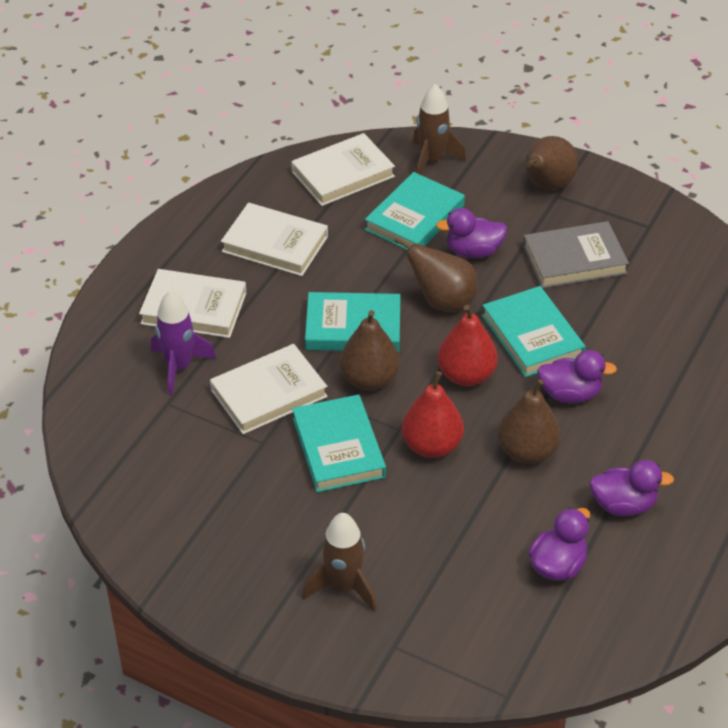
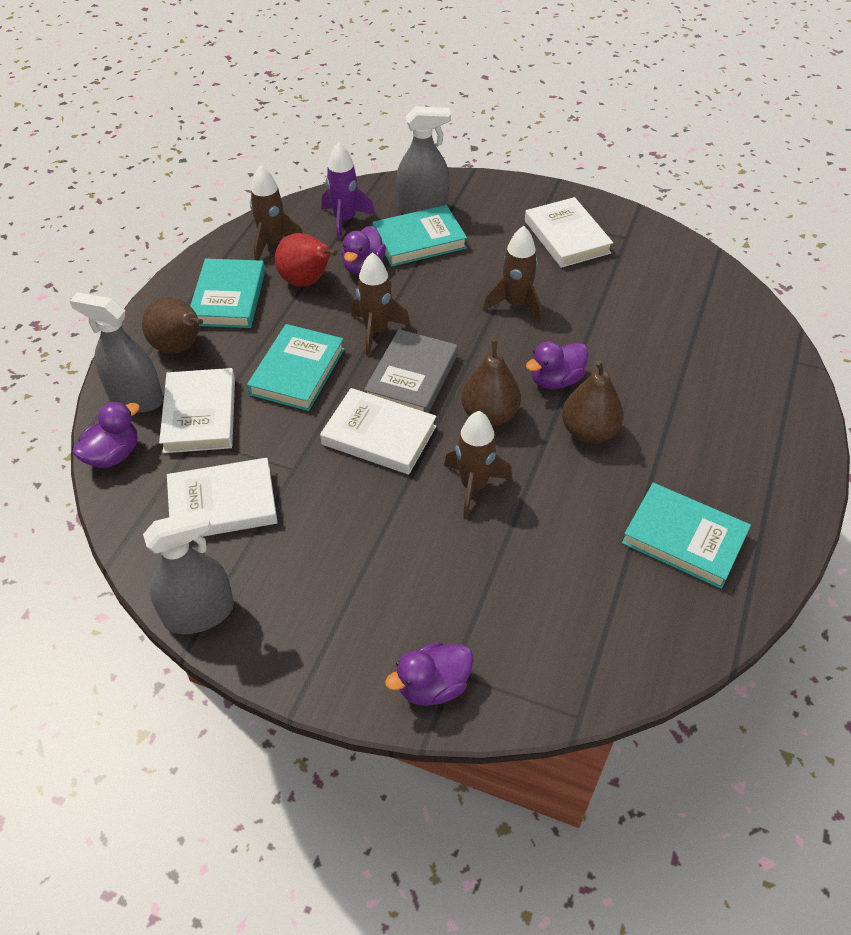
brown pear: 4 -> 3
brown rocket: 2 -> 4
grey spray bottle: 0 -> 3
red pear: 2 -> 1

